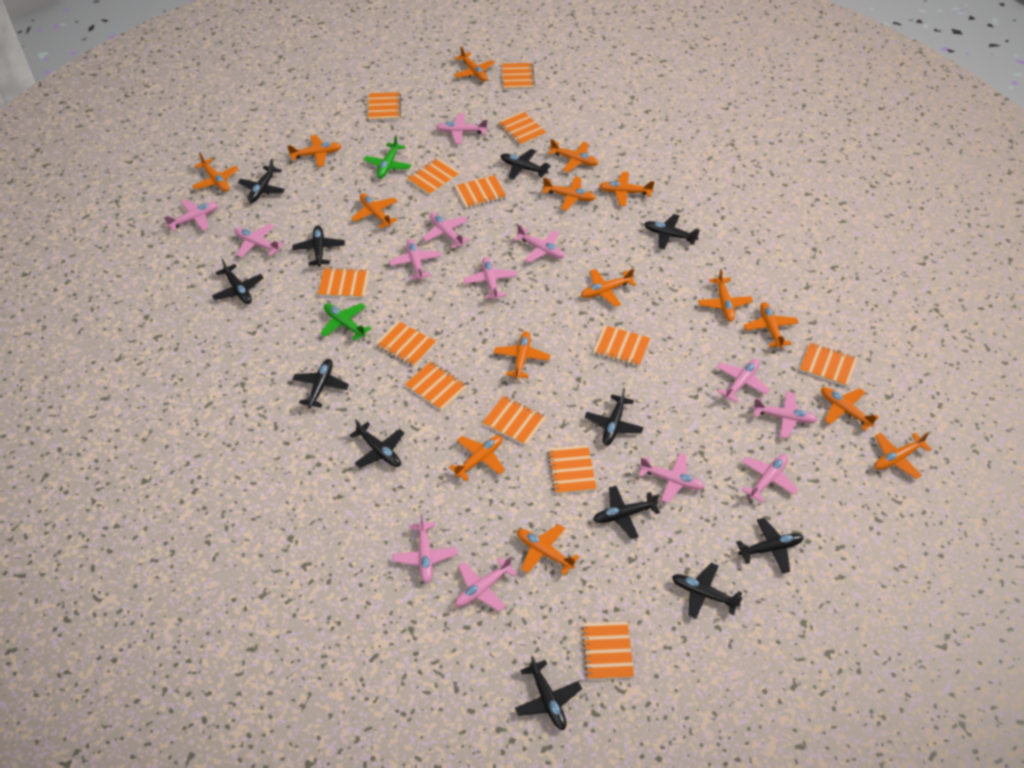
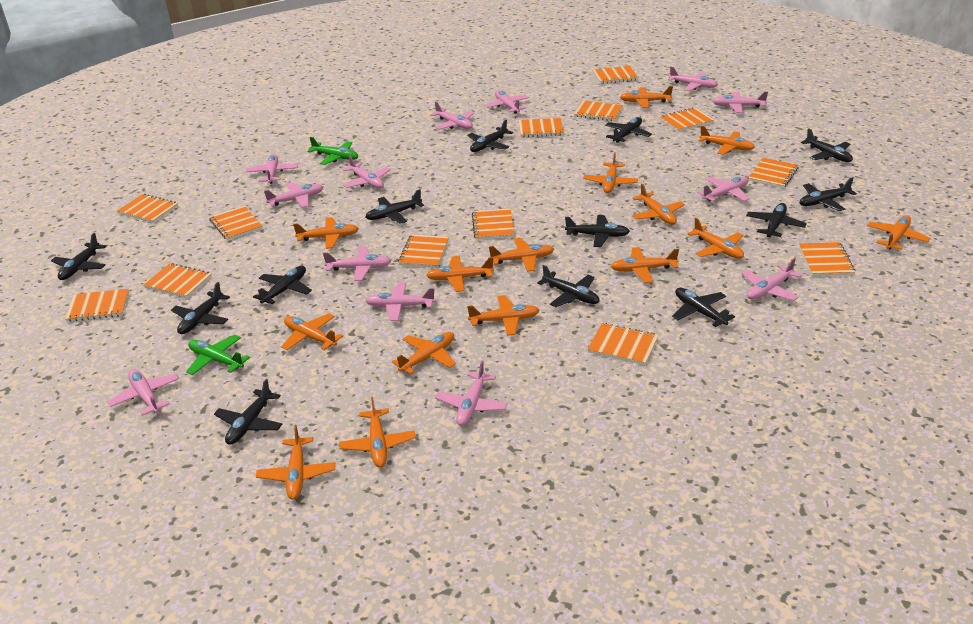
black plane: 12 -> 13

